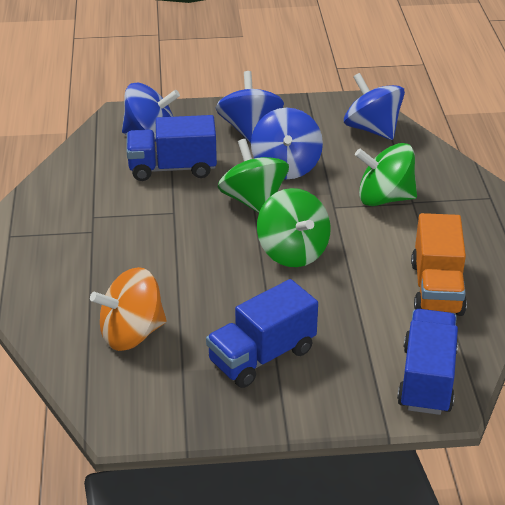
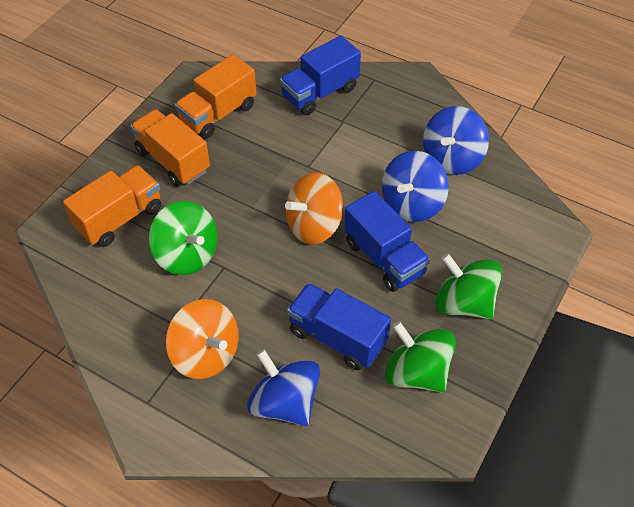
blue spinning top: 4 -> 3
orange spinning top: 1 -> 2
orange truck: 1 -> 3

